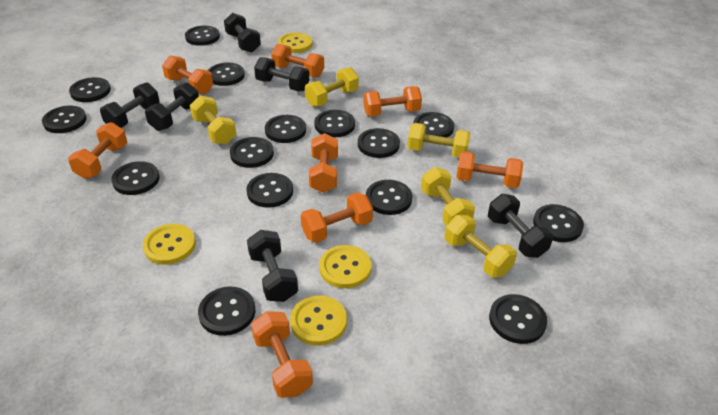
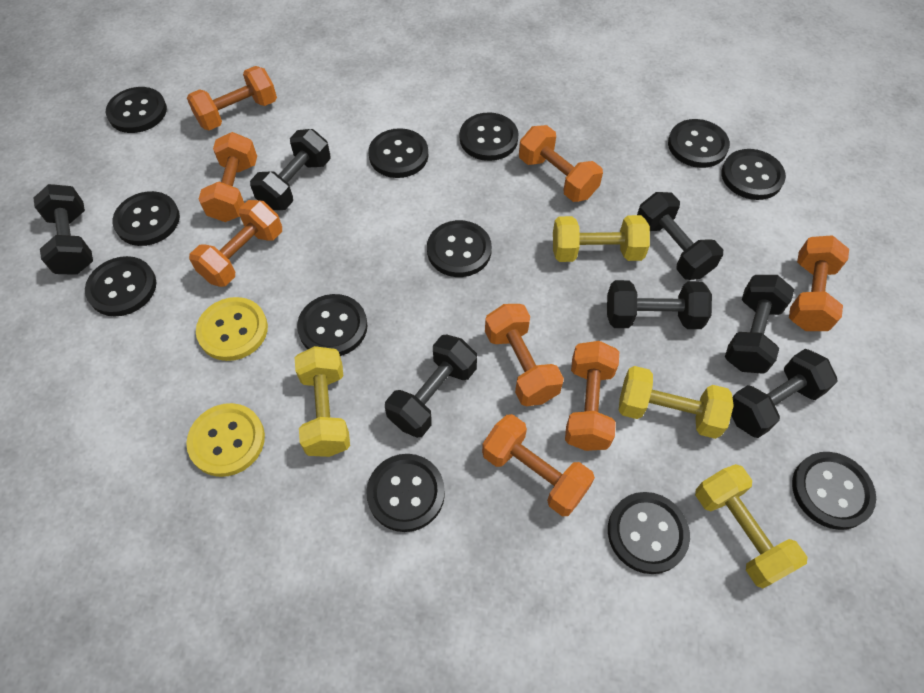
black button: 15 -> 12
black dumbbell: 6 -> 7
yellow button: 4 -> 2
yellow dumbbell: 5 -> 4

